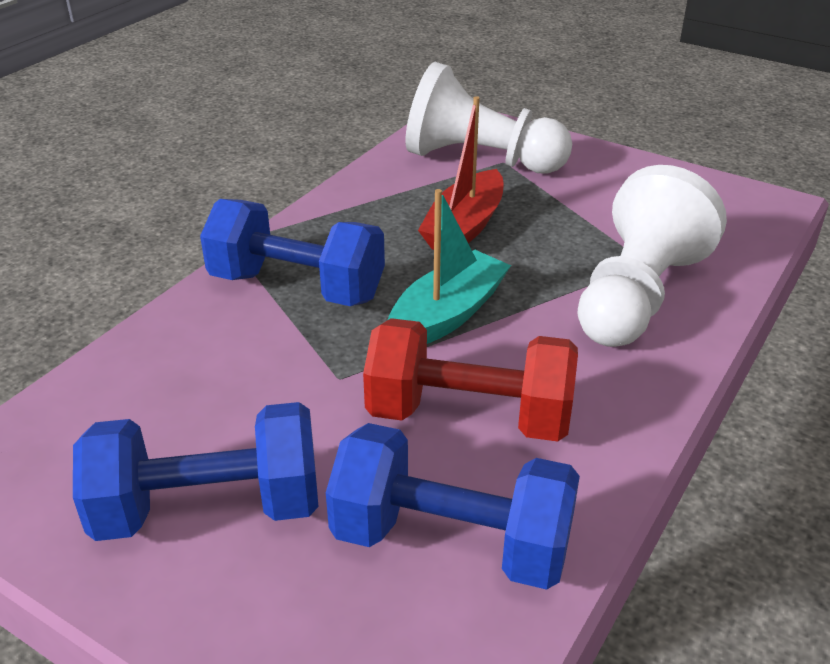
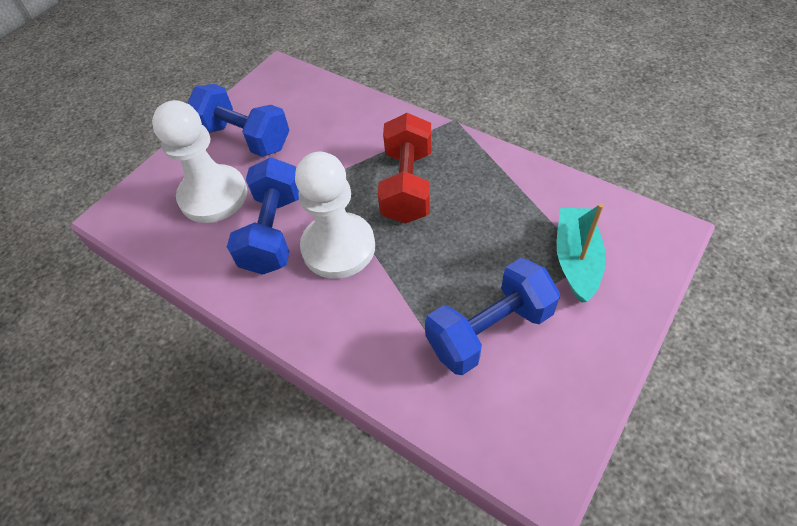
red boat: 1 -> 0

